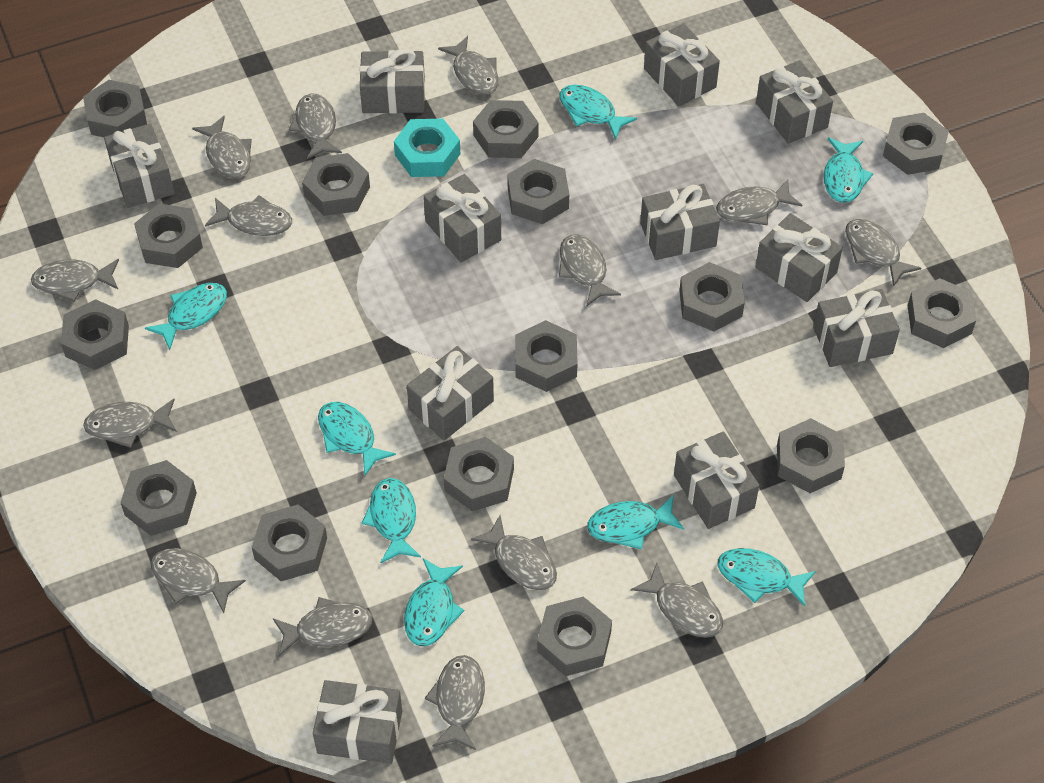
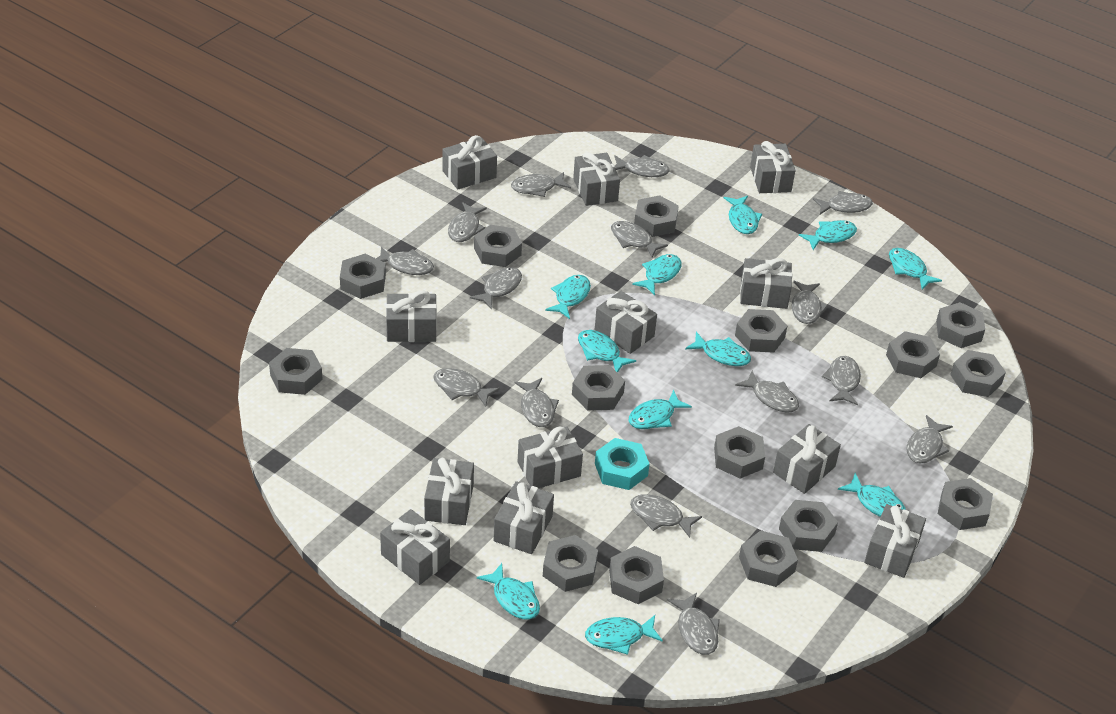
grey fish: 14 -> 15
grey gift: 11 -> 12
turquoise fish: 8 -> 11

